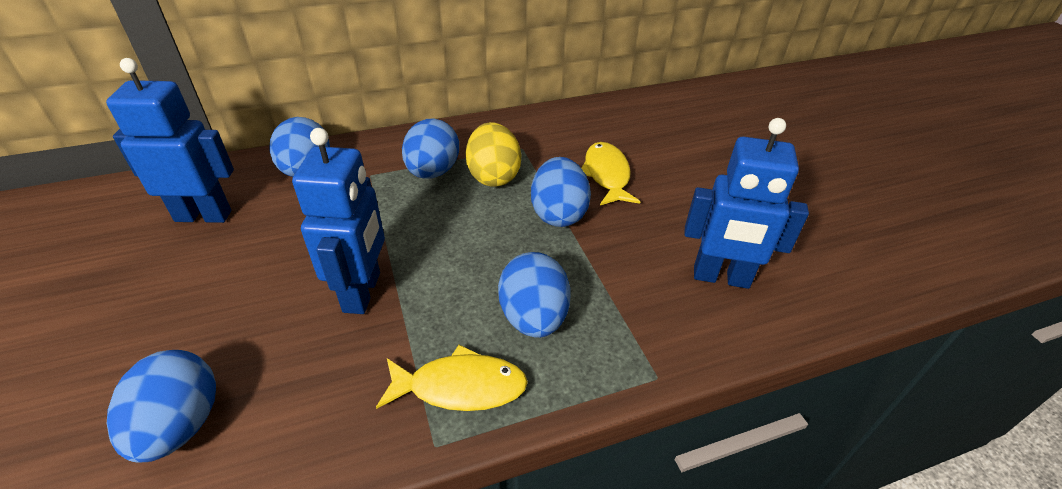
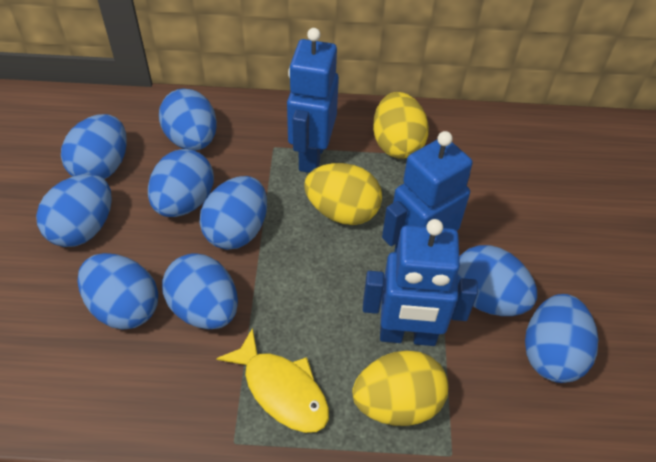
blue egg: 5 -> 9
yellow egg: 1 -> 3
yellow fish: 2 -> 1

